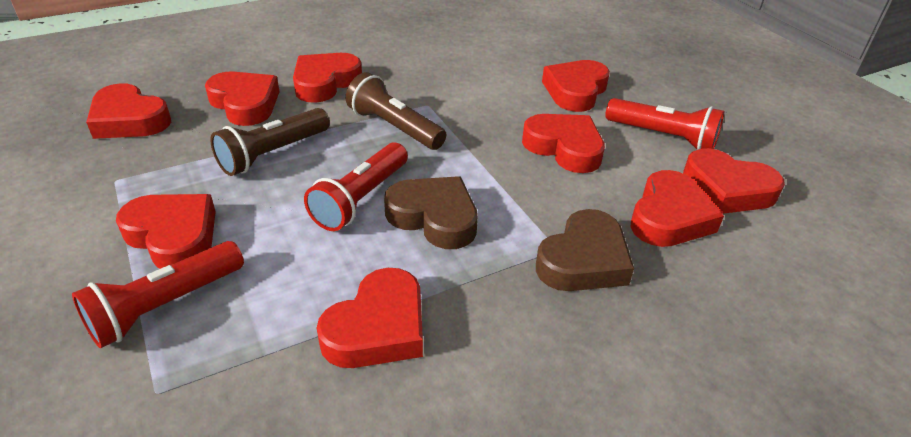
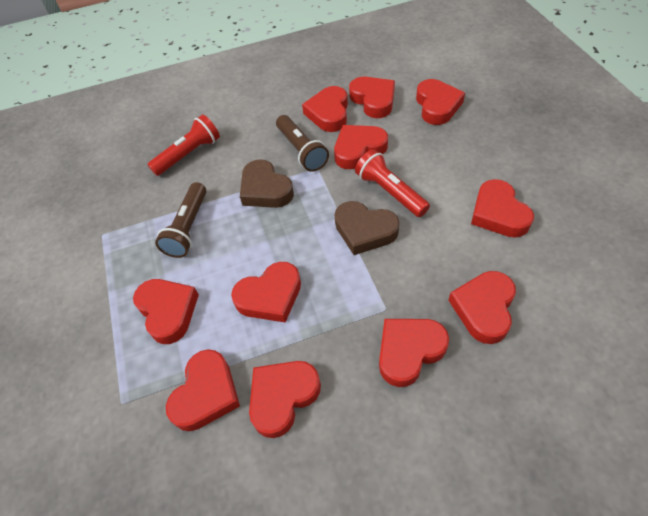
red flashlight: 3 -> 2
red heart: 9 -> 11

